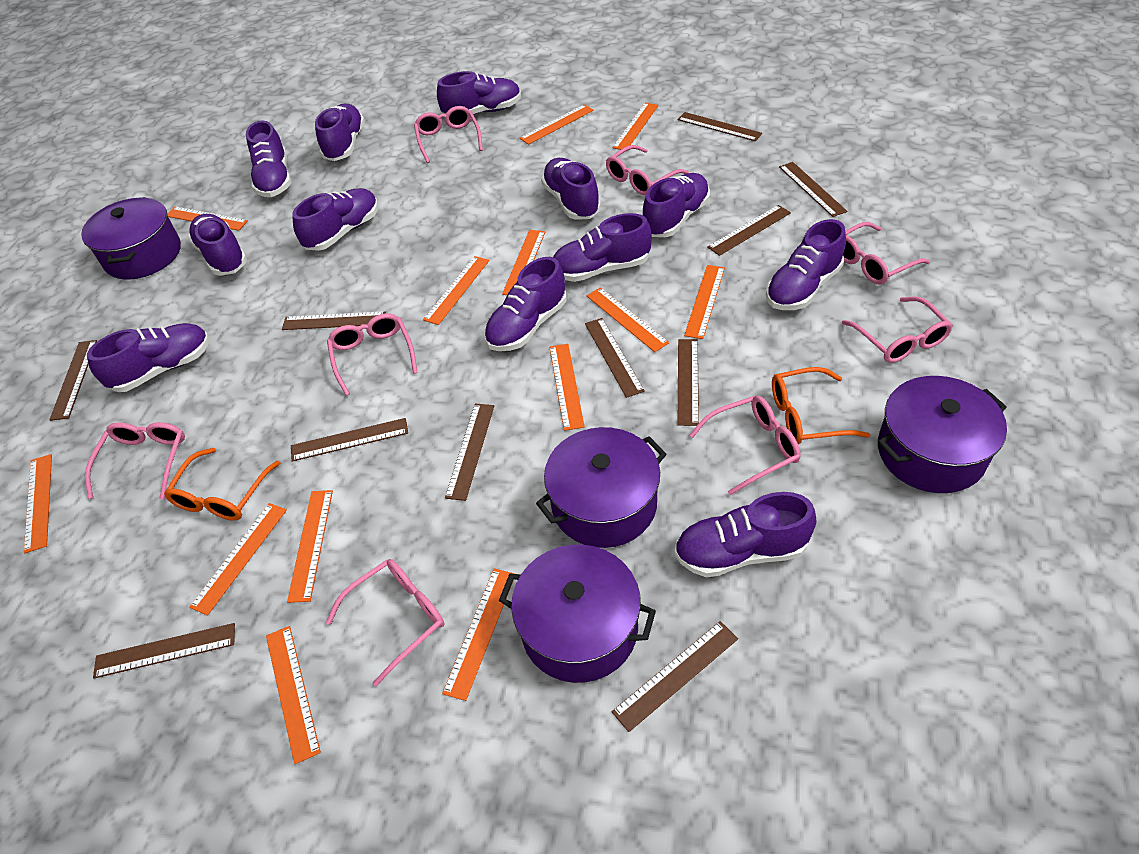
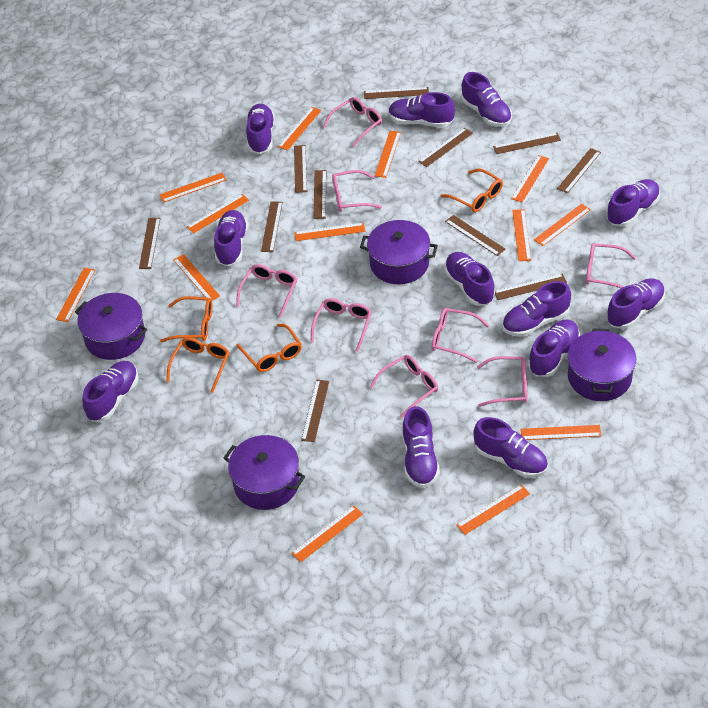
orange glasses: 2 -> 4

